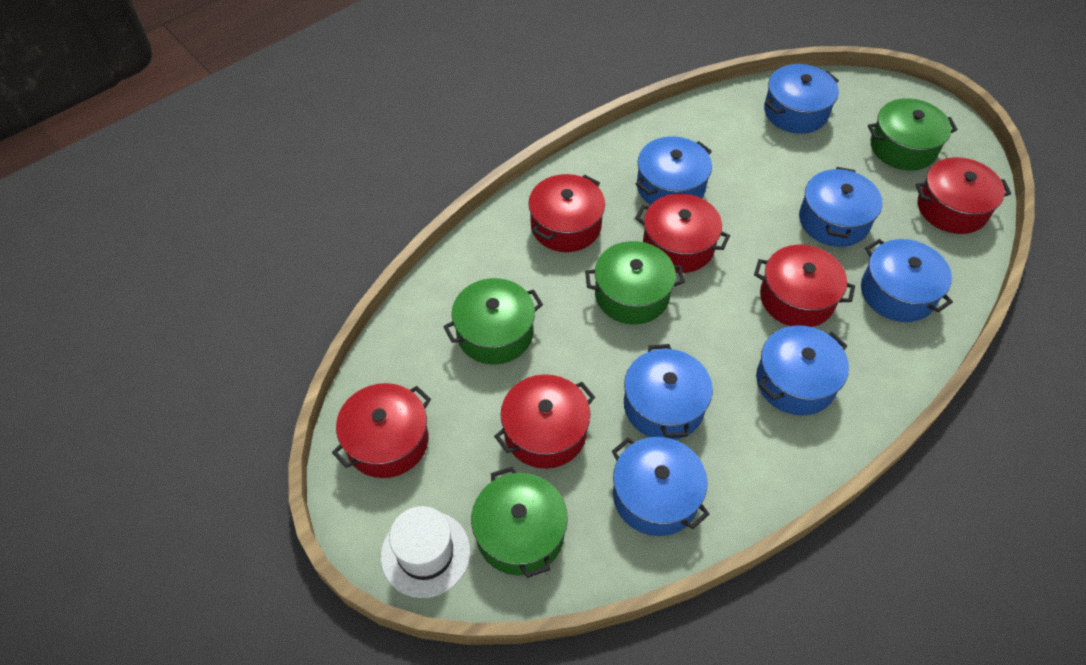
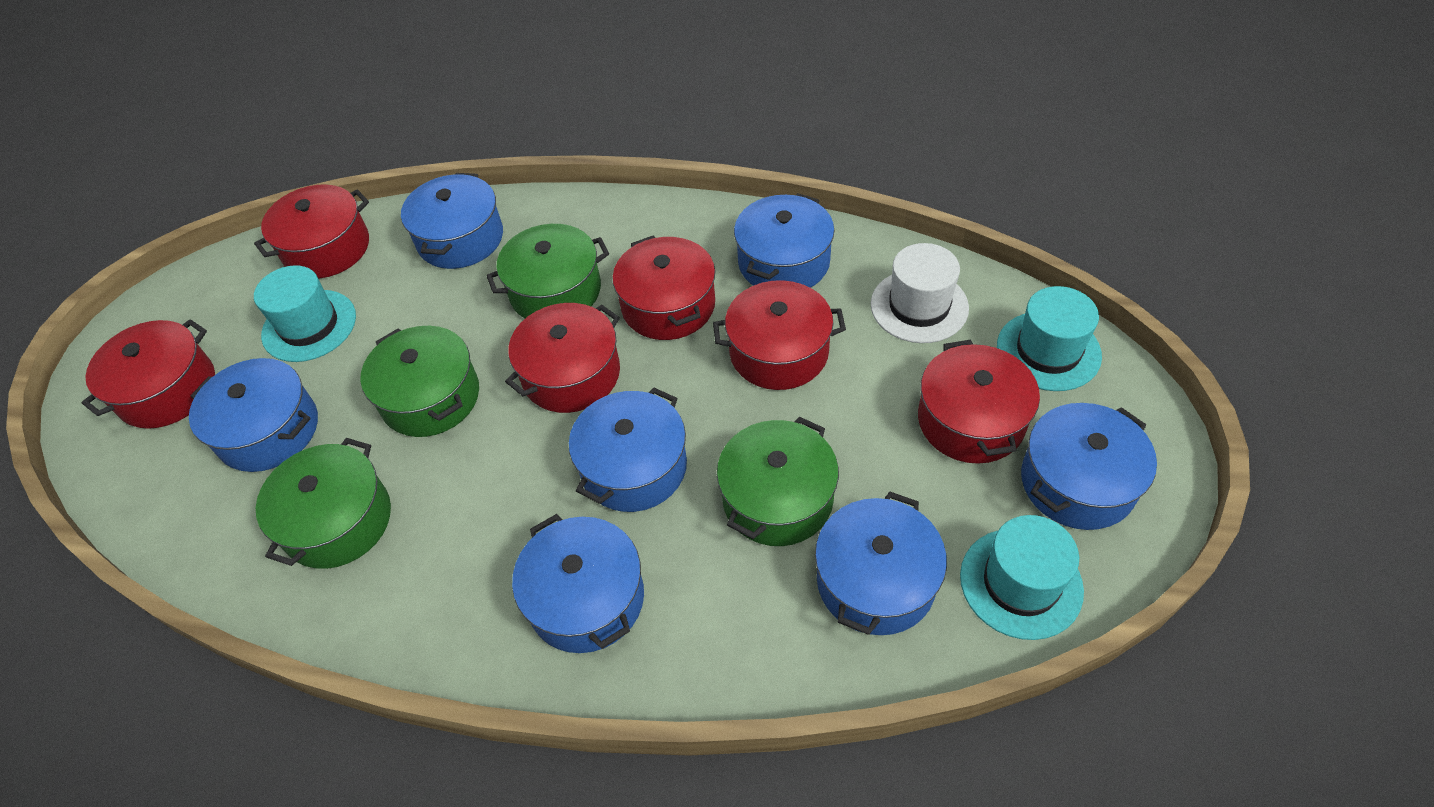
turquoise hat: 0 -> 3

